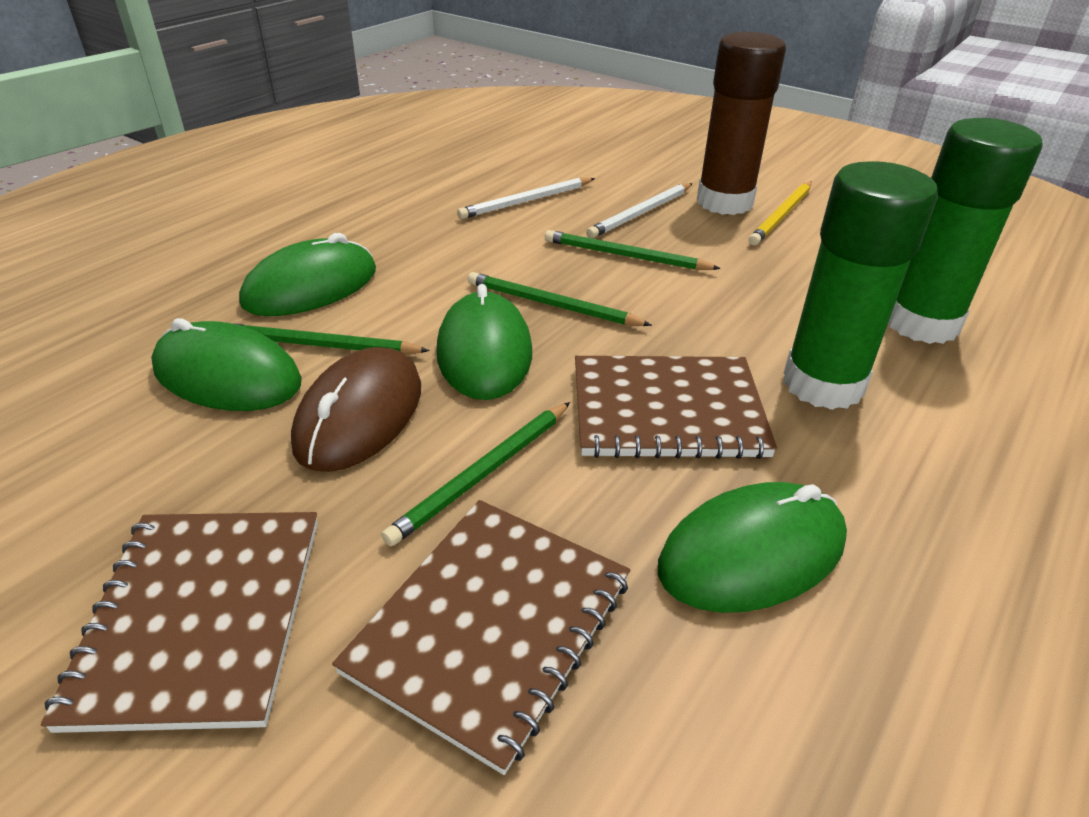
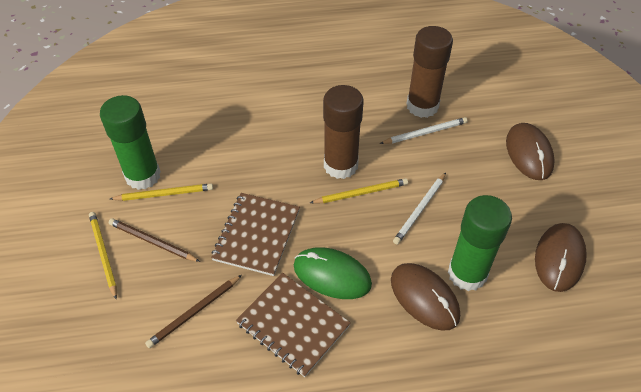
brown glue stick: 1 -> 2
brown mouse: 1 -> 3
brown notebook: 3 -> 2
brown pencil: 0 -> 2
green mouse: 4 -> 1
green pencil: 4 -> 0
yellow pencil: 1 -> 3

